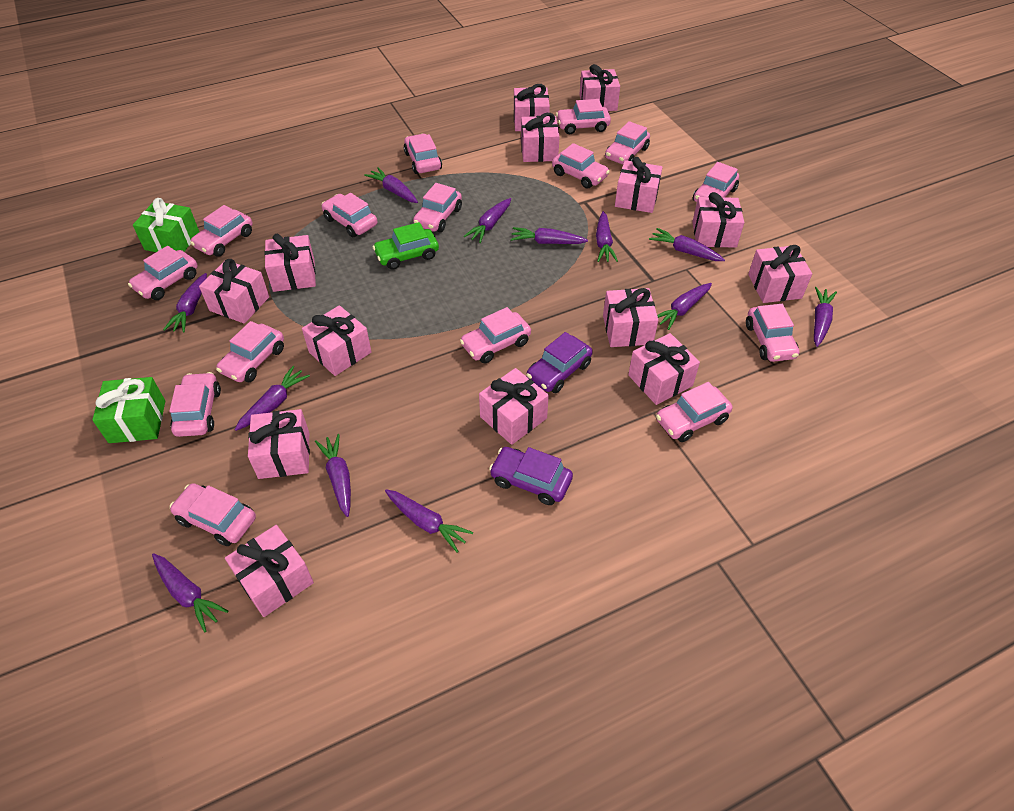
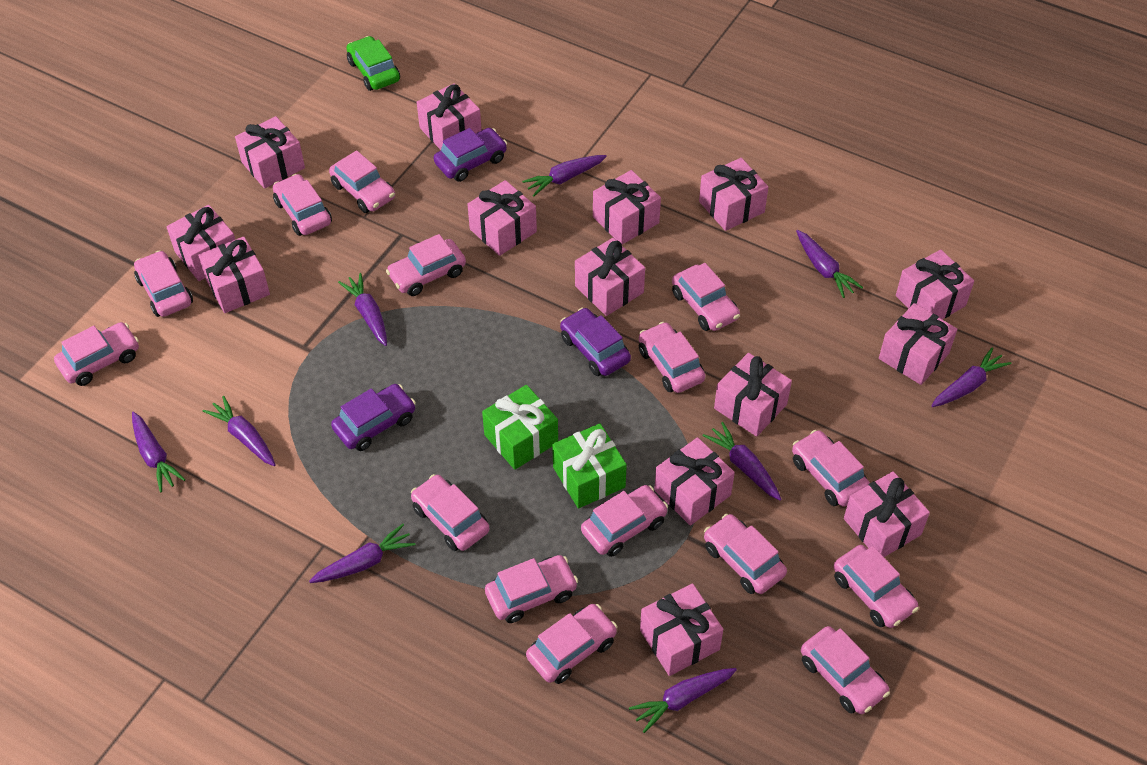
purple car: 2 -> 3
purple carrot: 12 -> 9

